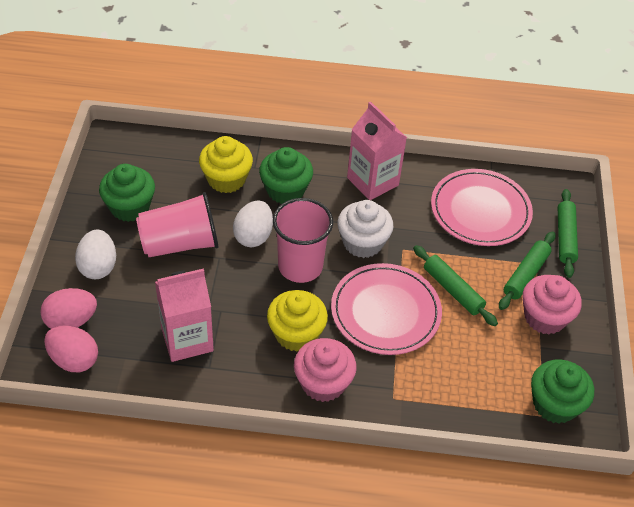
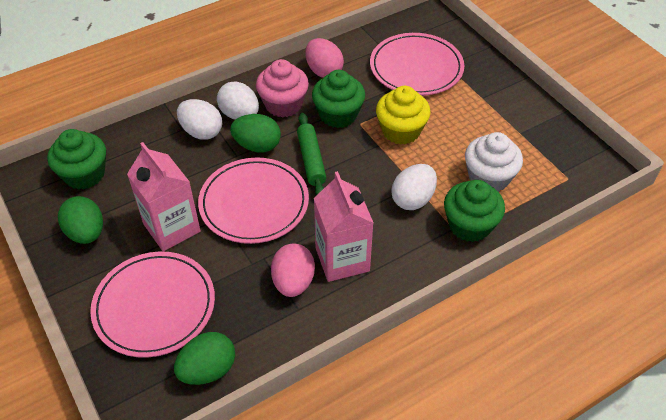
green egg: 0 -> 3
green rolling pin: 3 -> 1
pink cup: 2 -> 0
pink cupcake: 2 -> 1
pink plate: 2 -> 3
white egg: 2 -> 3
yellow cupcake: 2 -> 1

